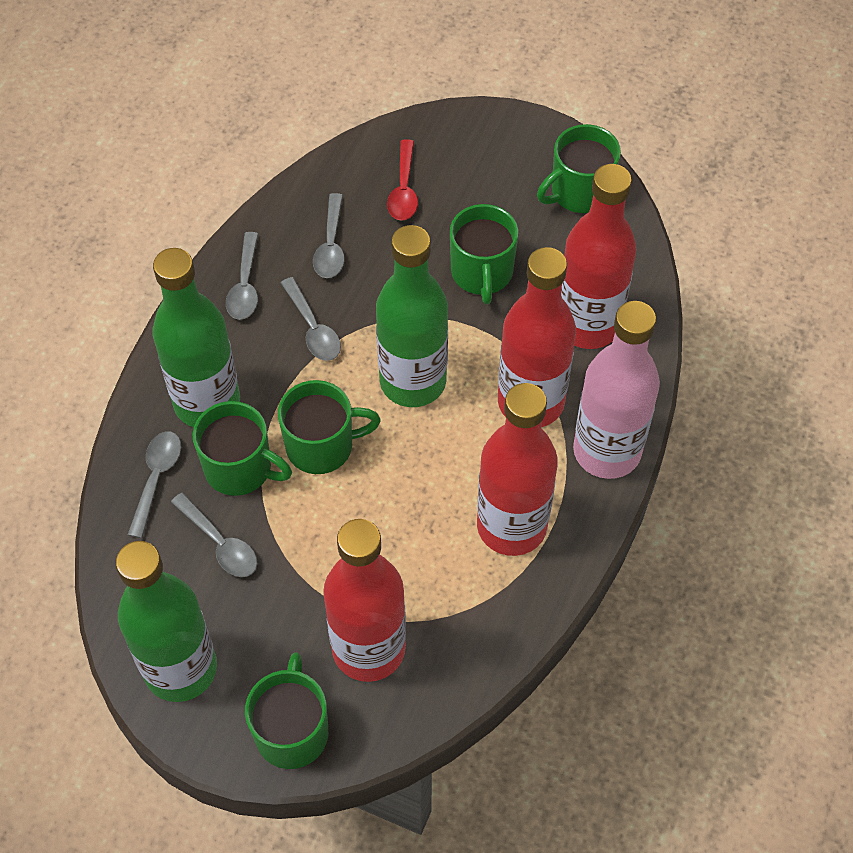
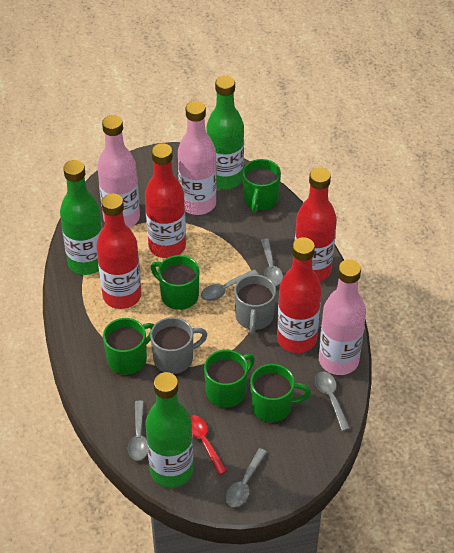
grey mug: 0 -> 2
pink bottle: 1 -> 3

